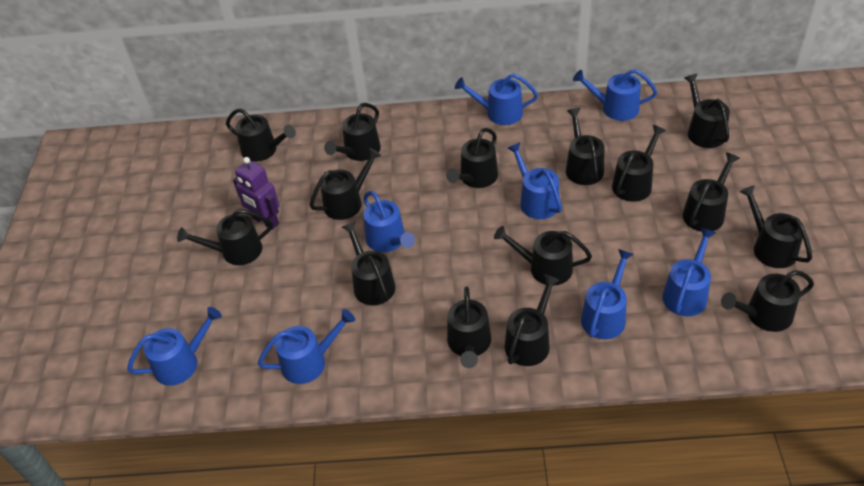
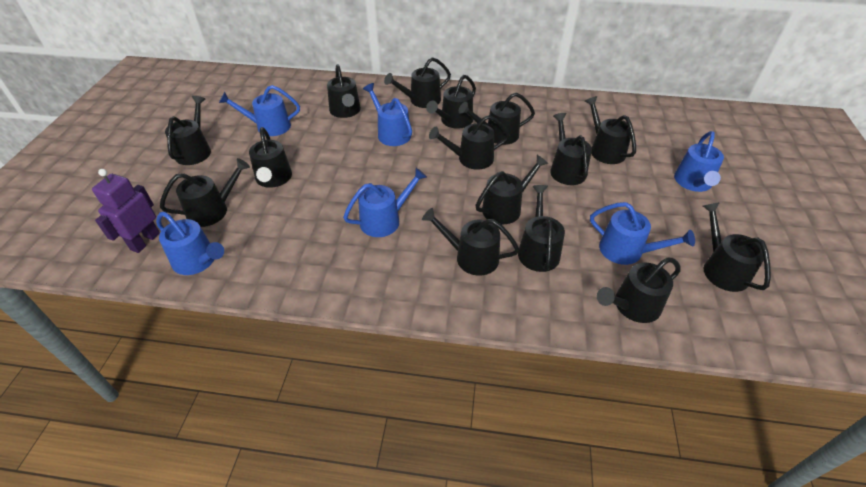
blue watering can: 8 -> 6

